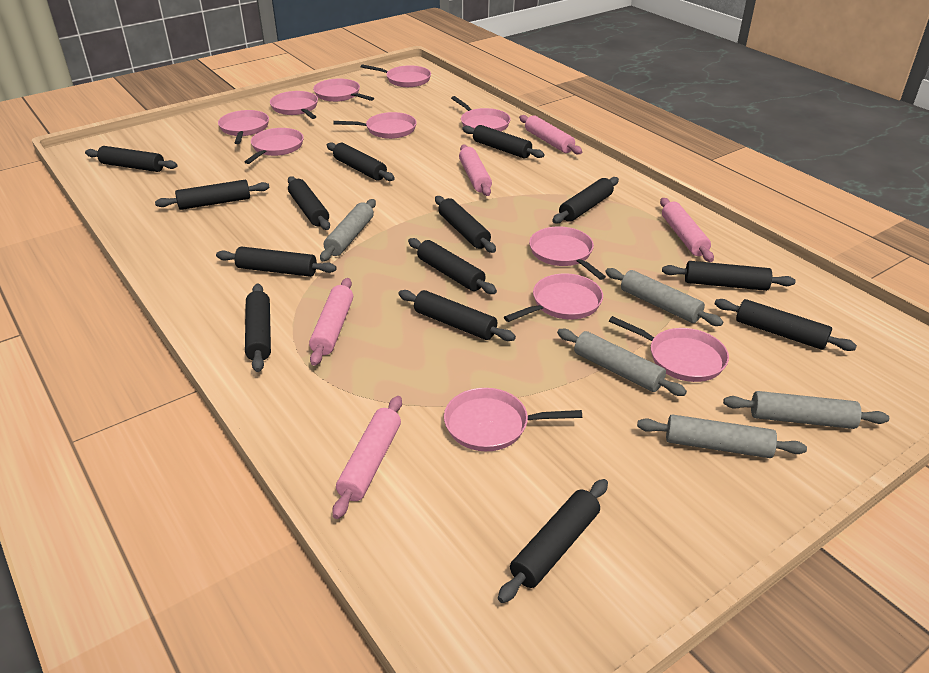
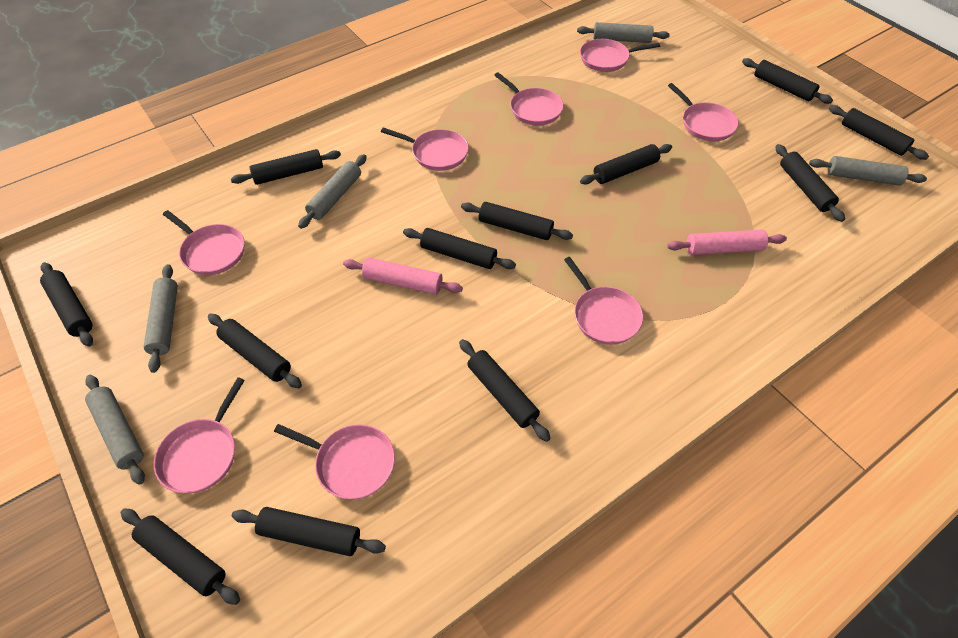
black rolling pin: 14 -> 12
pink pan: 11 -> 8
pink rolling pin: 5 -> 2

